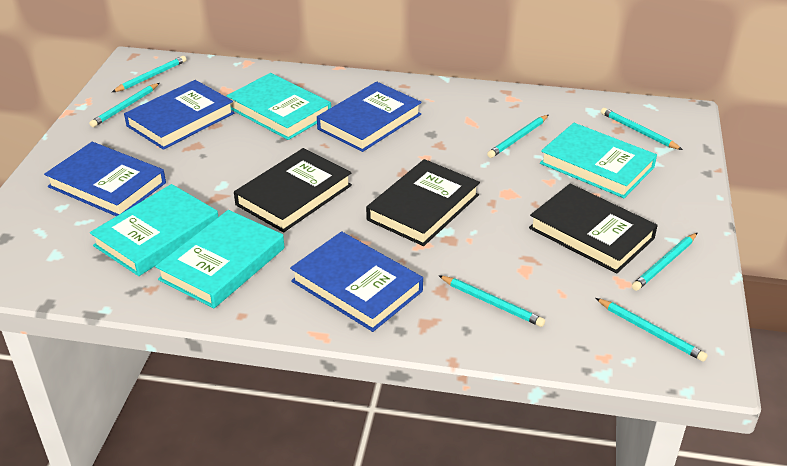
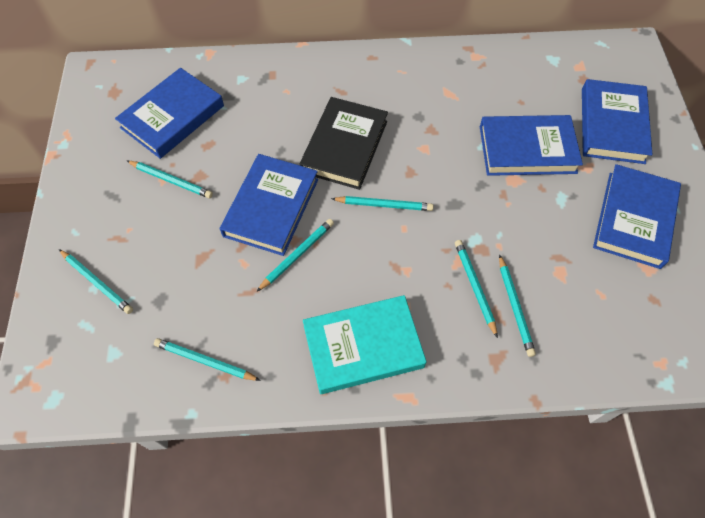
black book: 3 -> 1
blue book: 4 -> 5
turquoise book: 4 -> 1

